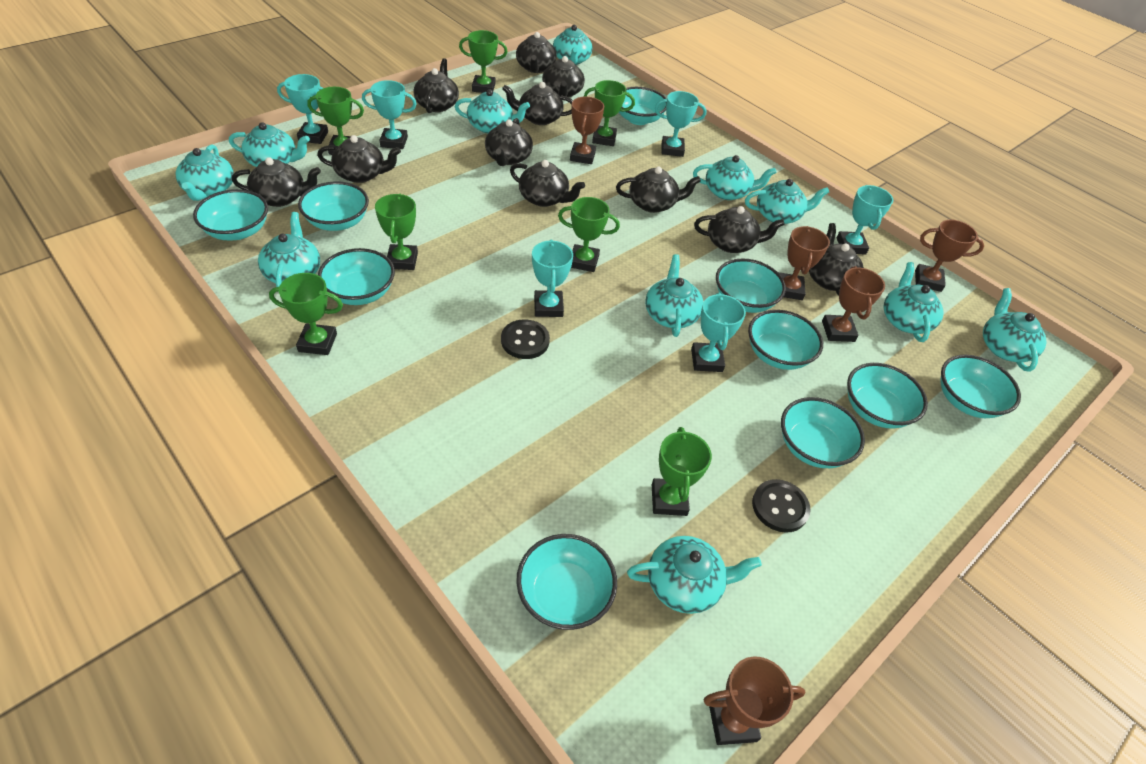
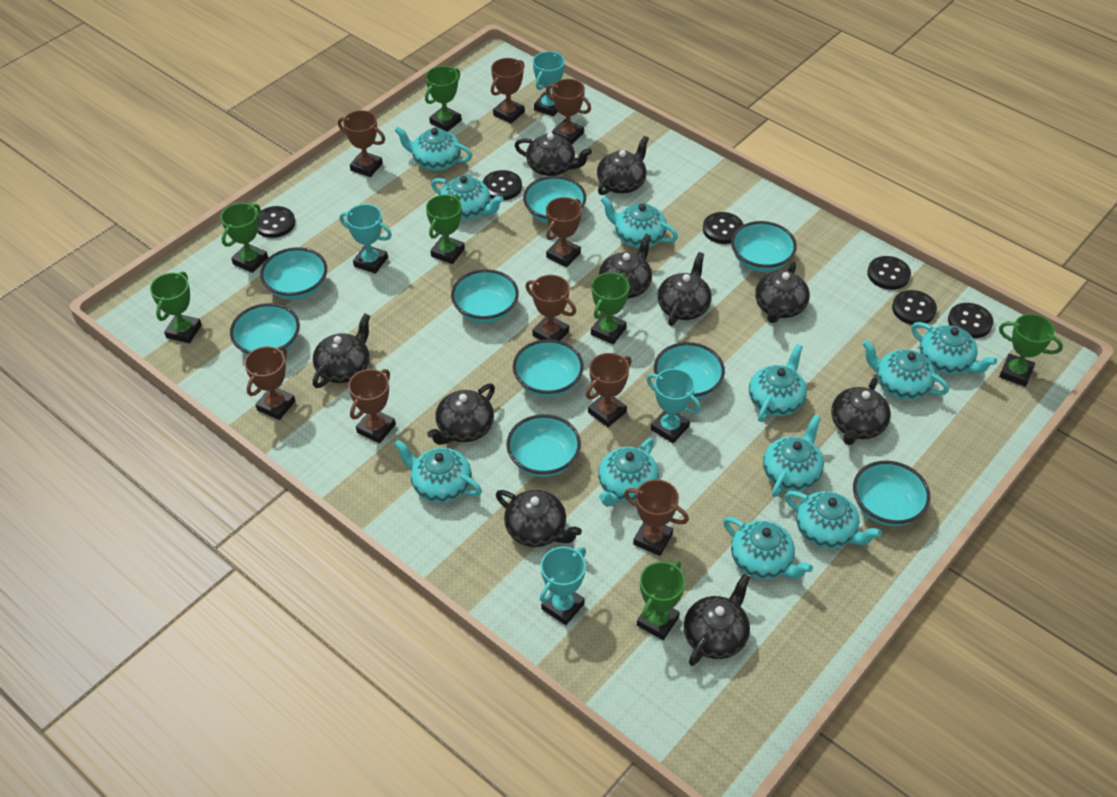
black button: 2 -> 6
black teapot: 11 -> 10
brown trophy: 5 -> 9
turquoise bowl: 10 -> 9
turquoise trophy: 6 -> 4

